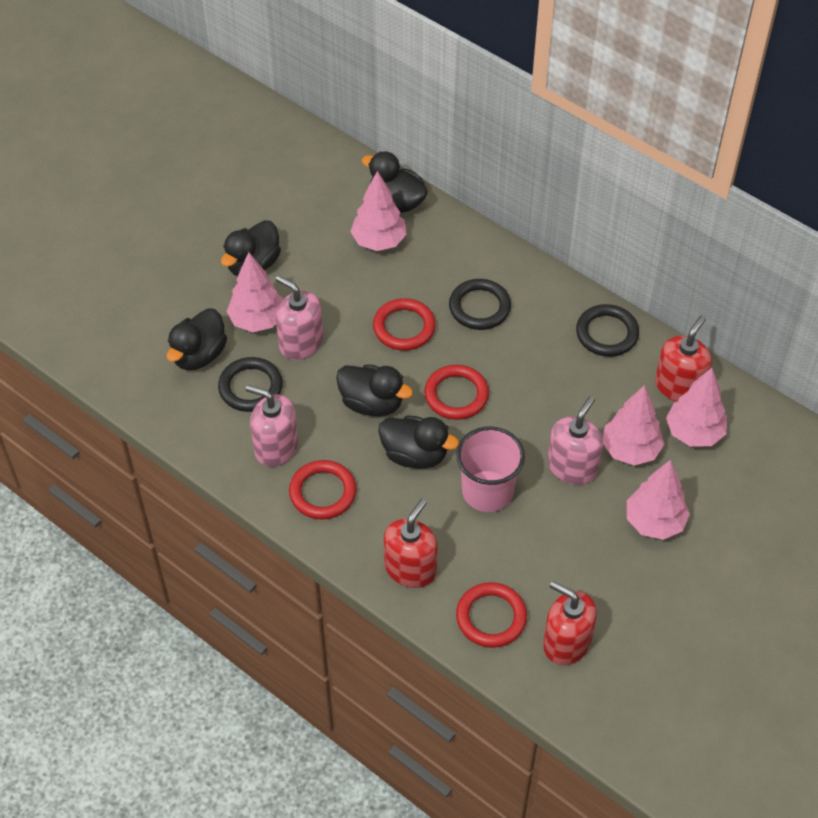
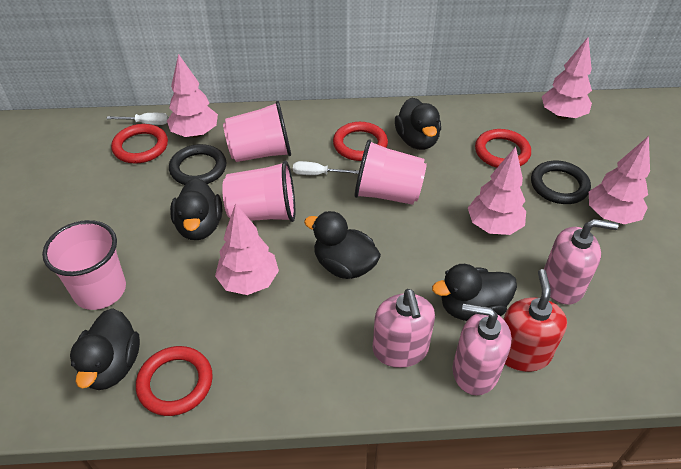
black ring: 3 -> 2
pink cup: 1 -> 4
red soap dispenser: 3 -> 1
white screwdriver: 0 -> 2

